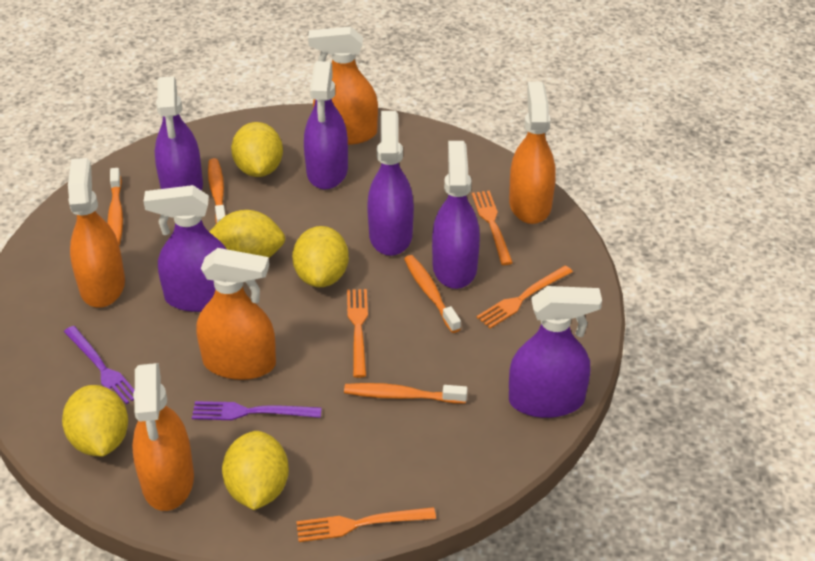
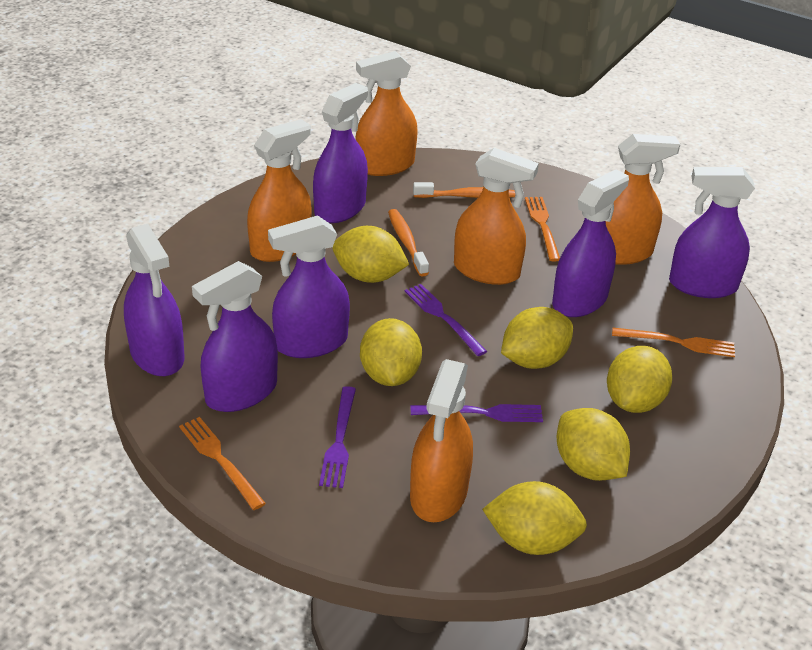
orange fork: 4 -> 3
orange toothbrush: 4 -> 2
purple fork: 2 -> 3
yellow lemon: 5 -> 6

